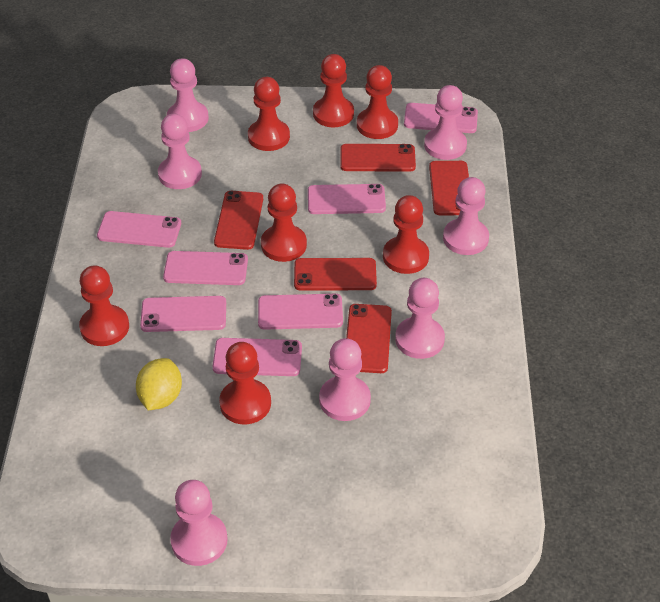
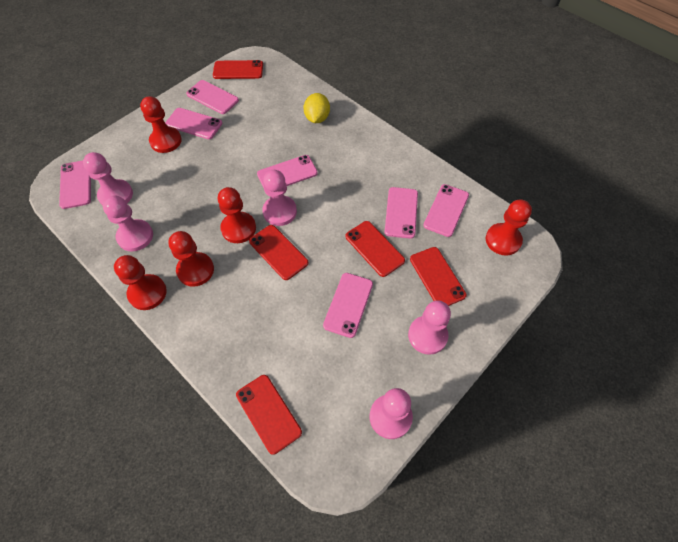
pink pawn: 7 -> 5
red pawn: 7 -> 5

